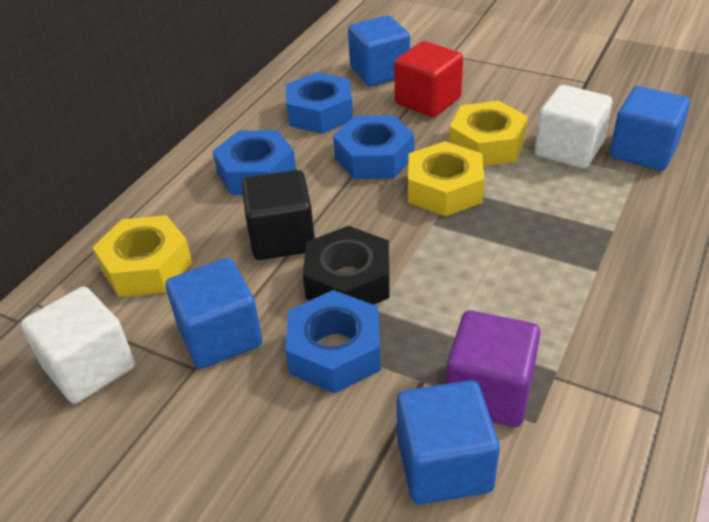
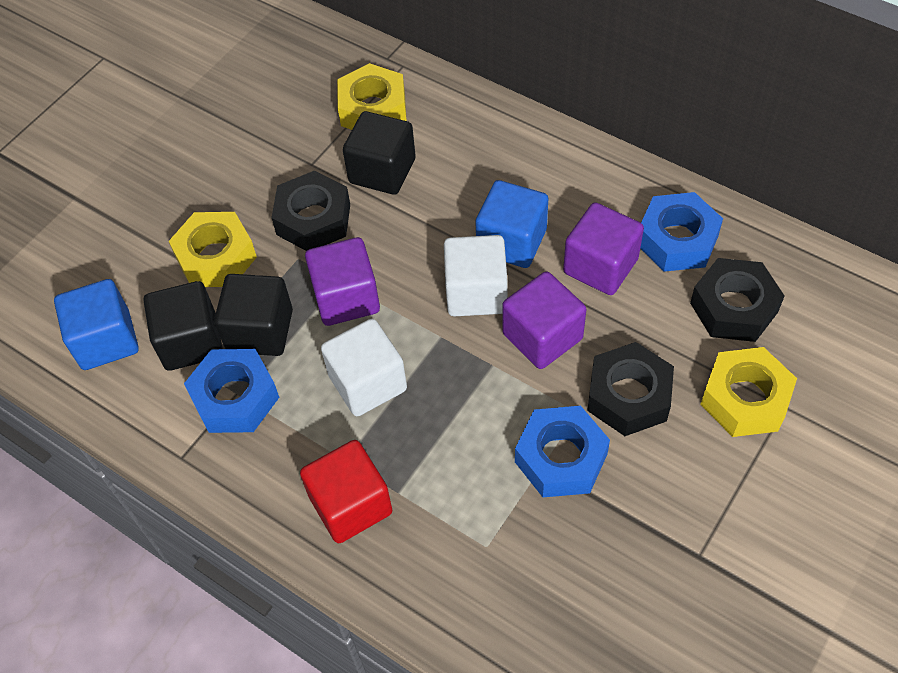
black cube: 1 -> 3
black nut: 1 -> 3
blue cube: 4 -> 2
blue nut: 4 -> 3
purple cube: 1 -> 3

